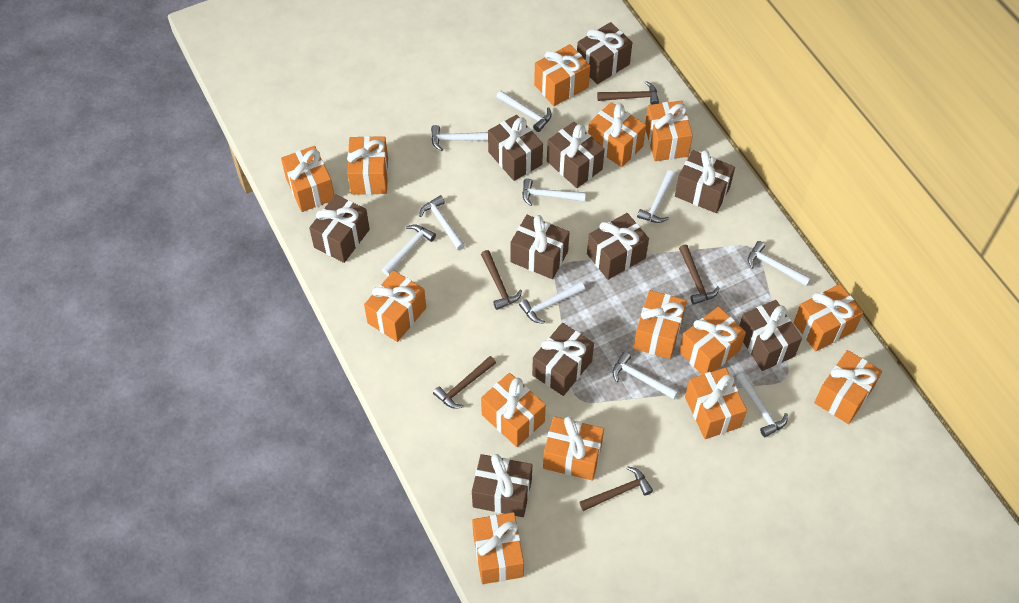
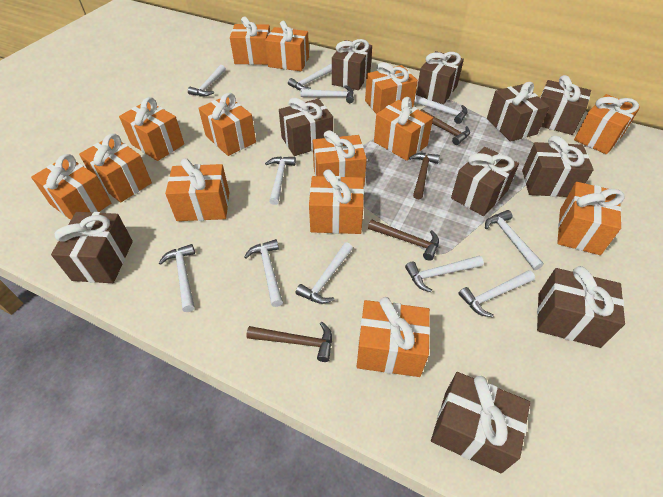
brown hammer: 5 -> 4
white hammer: 10 -> 11

